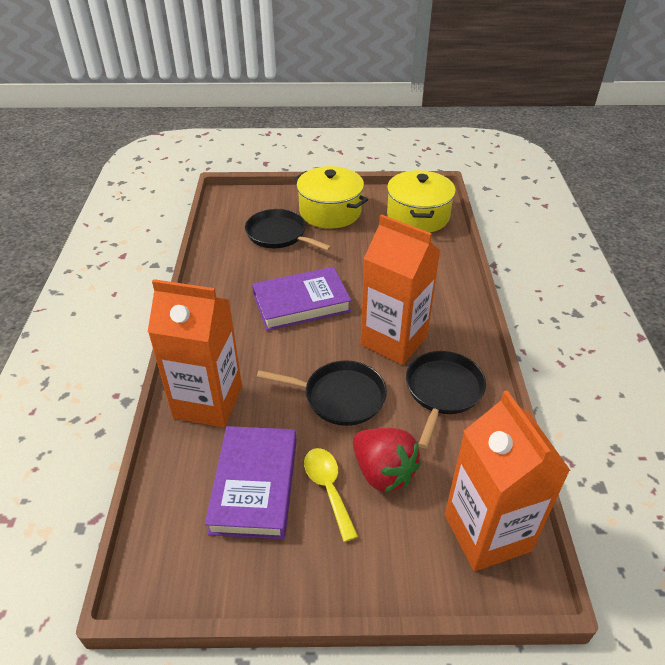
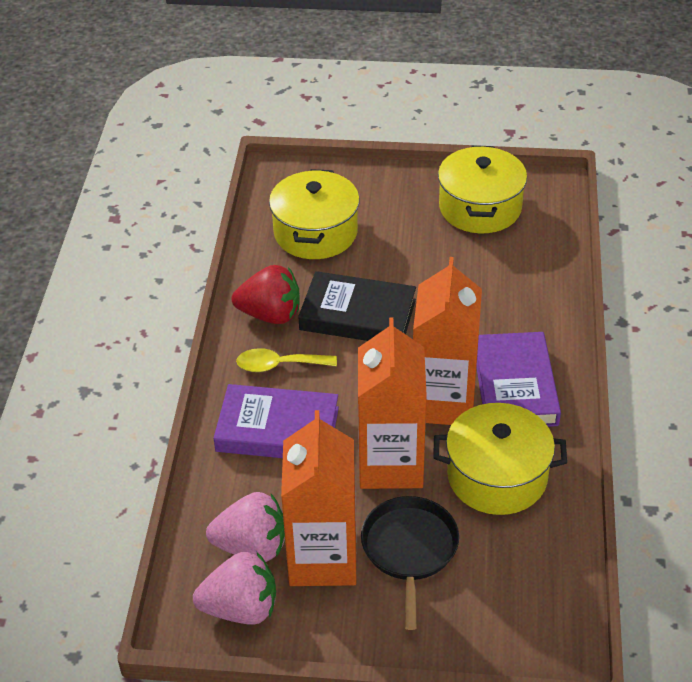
black book: 0 -> 1
black pan: 3 -> 1
pink strawberry: 0 -> 2
yellow pot: 2 -> 3

